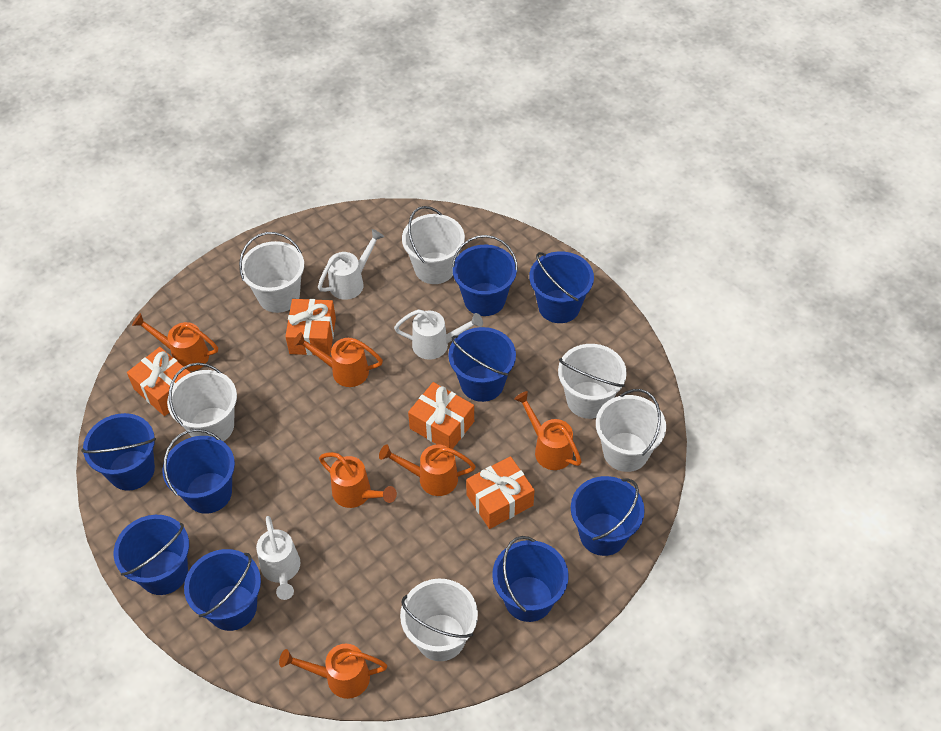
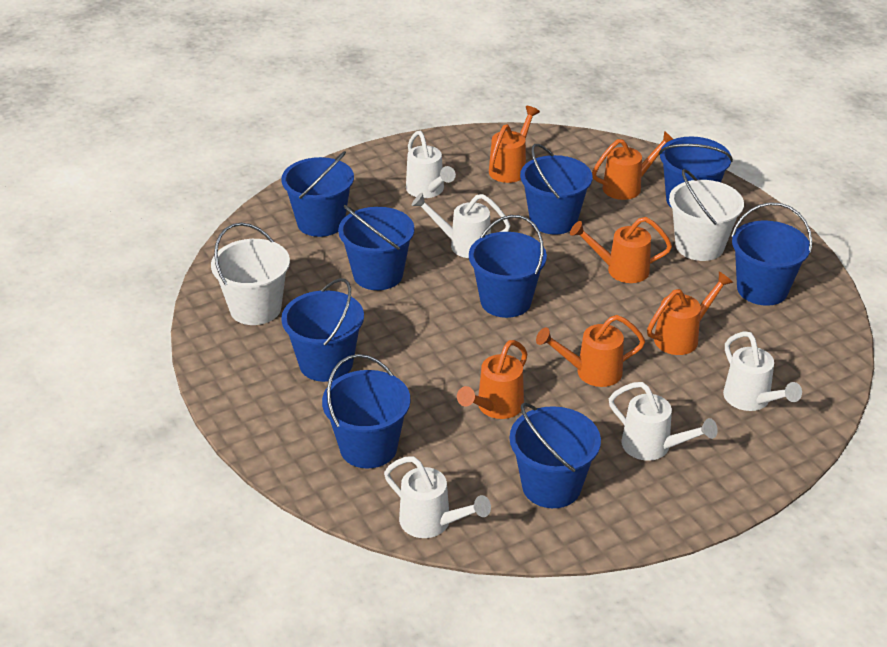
orange gift: 4 -> 0
white bucket: 6 -> 2
white watering can: 3 -> 5

